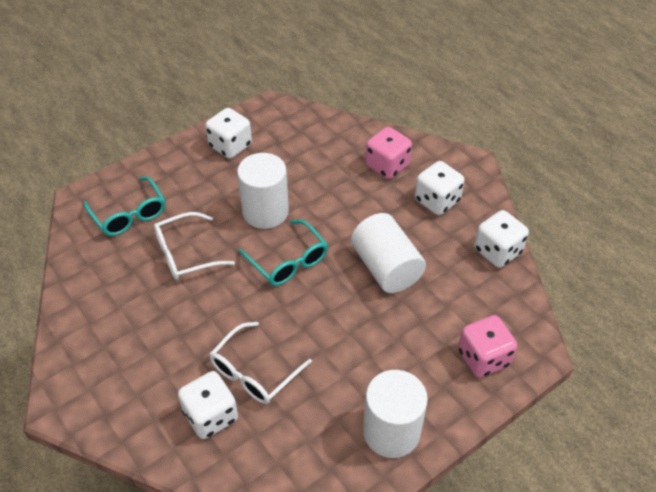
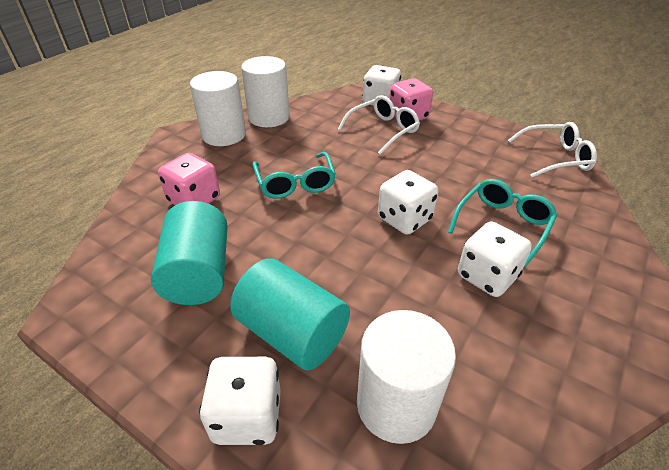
turquoise cylinder: 0 -> 2

